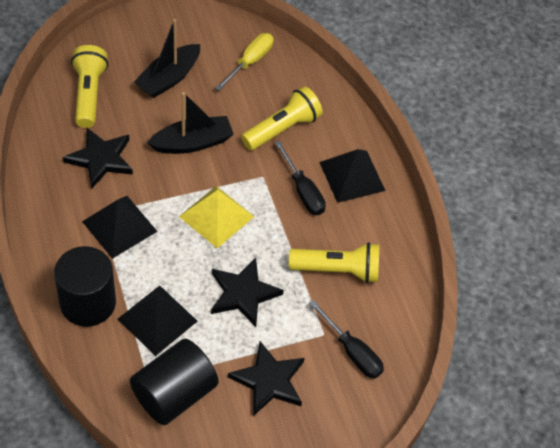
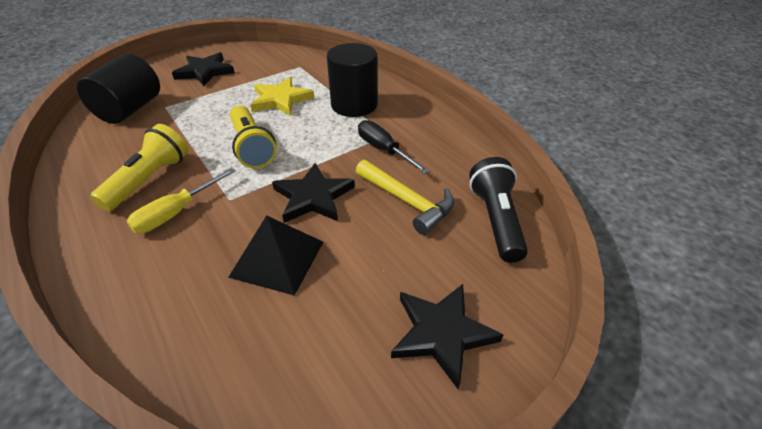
black boat: 2 -> 0
black flashlight: 0 -> 1
black pyramid: 3 -> 1
black screwdriver: 2 -> 1
yellow flashlight: 3 -> 2
yellow hammer: 0 -> 1
yellow pyramid: 1 -> 0
yellow star: 0 -> 1

